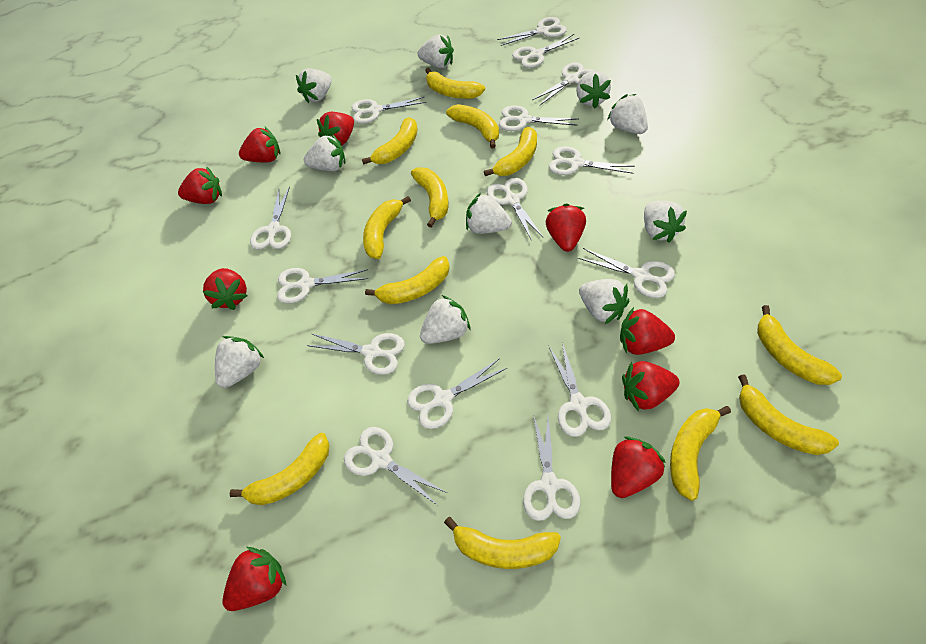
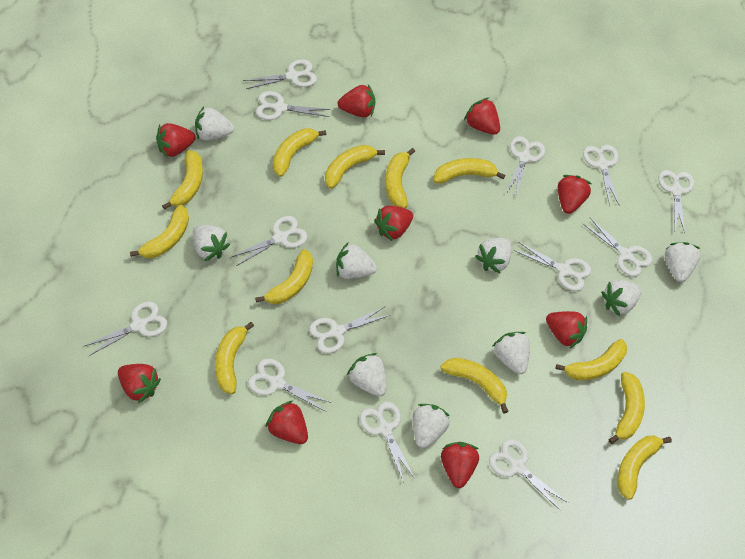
white scissors: 15 -> 13
white strawberry: 10 -> 9

